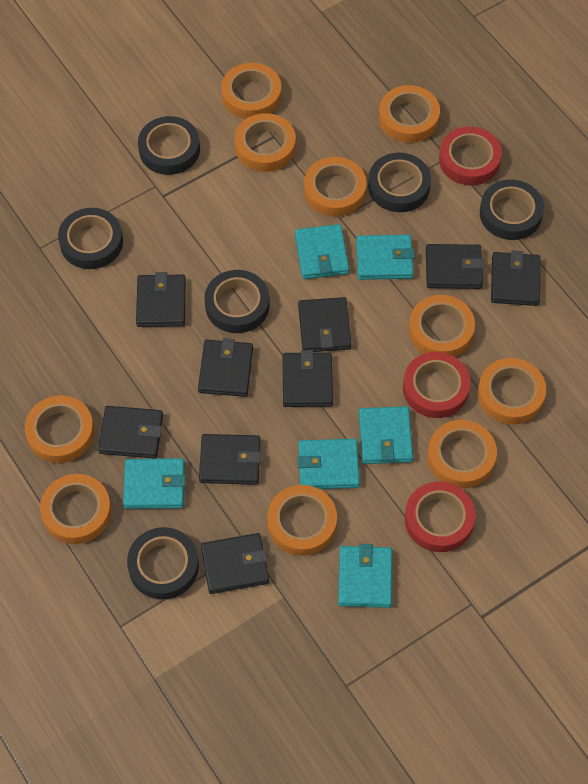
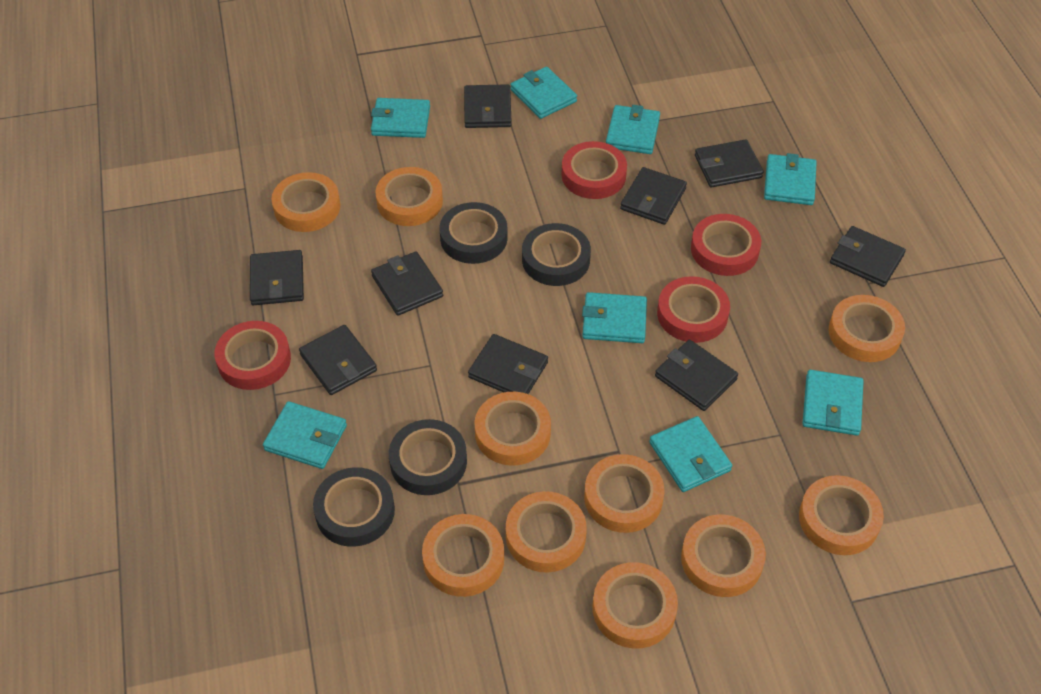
black tape: 6 -> 4
red tape: 3 -> 4
turquoise wallet: 6 -> 8

